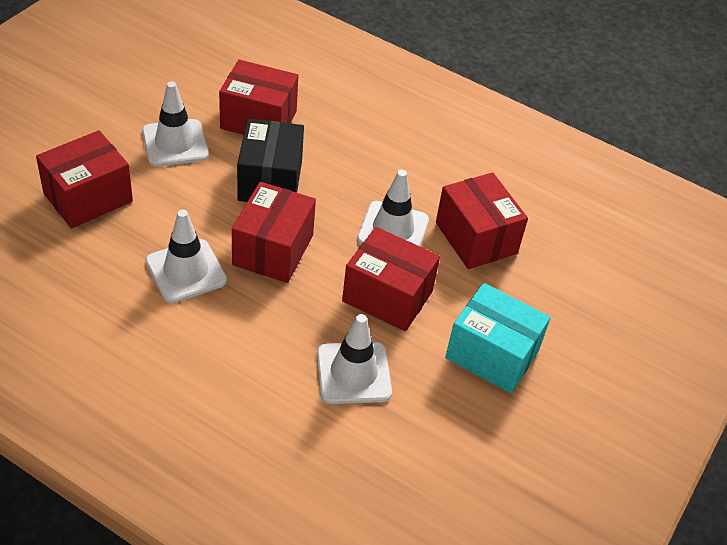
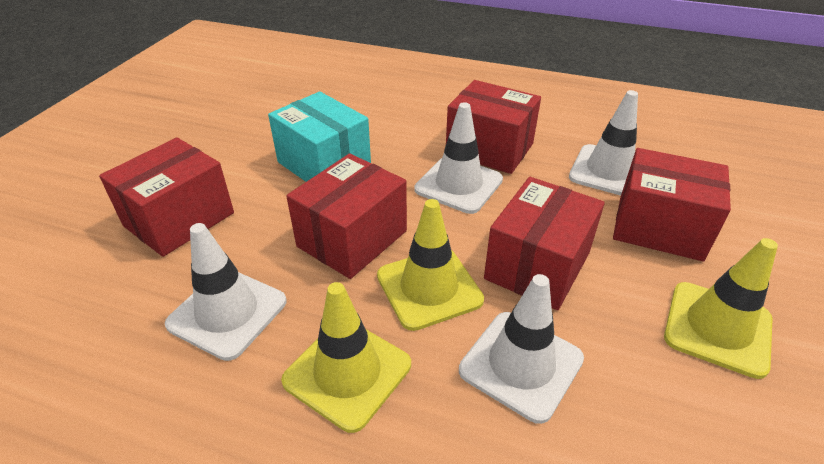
black box: 1 -> 0
yellow traffic cone: 0 -> 3

